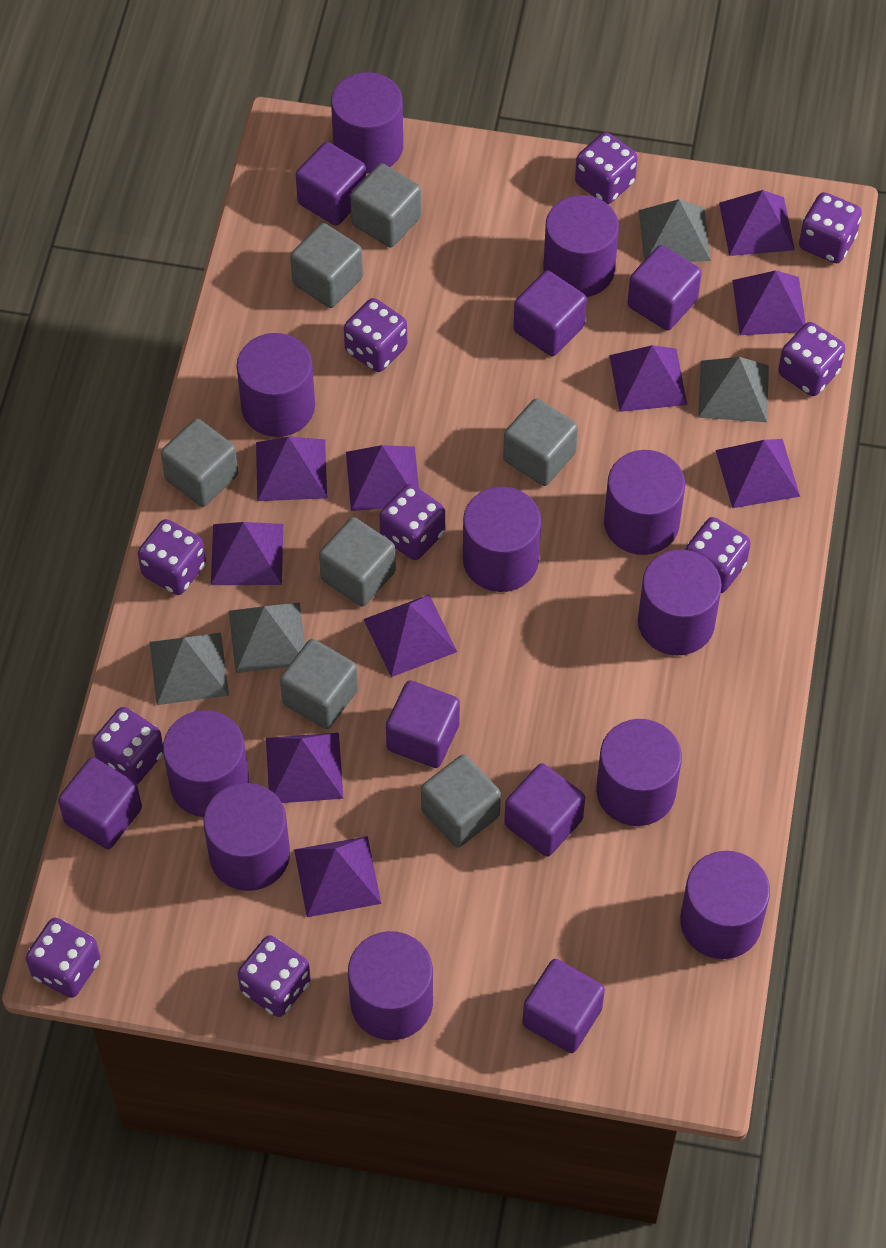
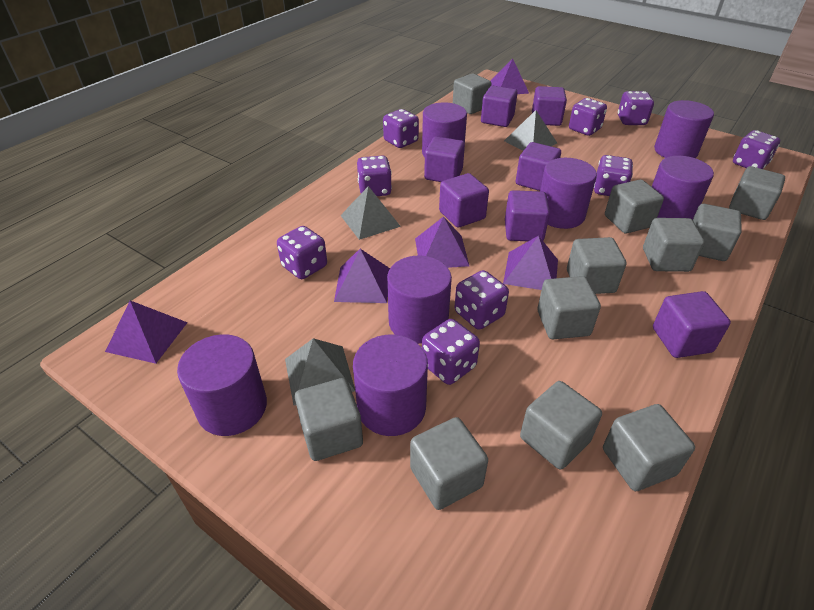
grey cube: 7 -> 11
grey pyramid: 4 -> 3
purple cylinder: 11 -> 7
purple dice: 10 -> 9
purple pyramid: 10 -> 5

